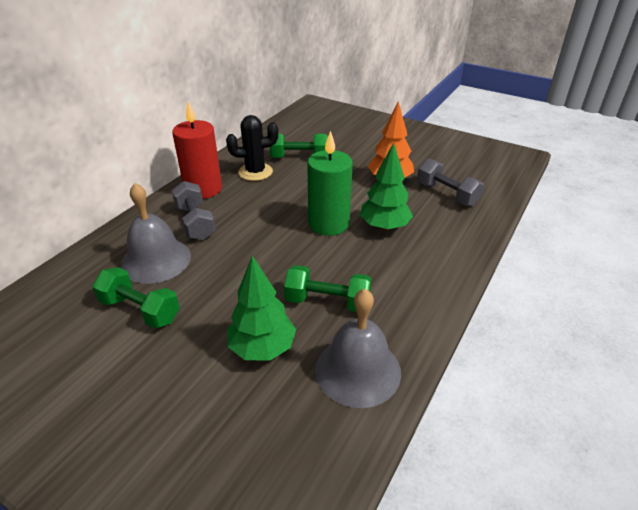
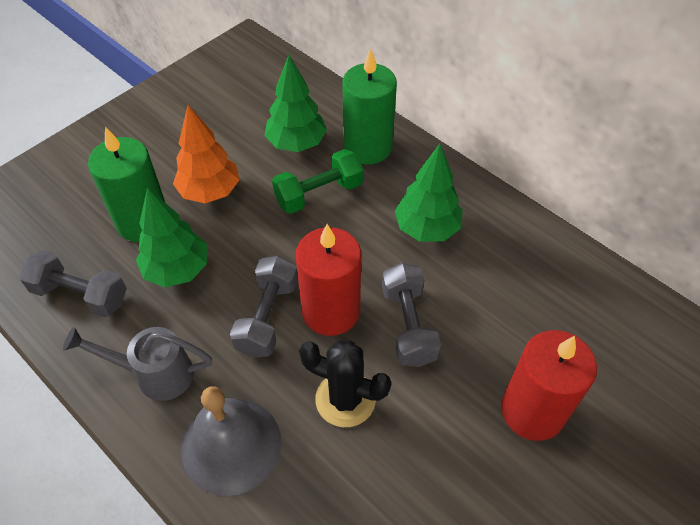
green candle: 1 -> 2
green dumbbell: 3 -> 1
green tree: 2 -> 3
grey bell: 2 -> 1
grey dumbbell: 2 -> 3
grey watering can: 0 -> 1
red candle: 1 -> 2

